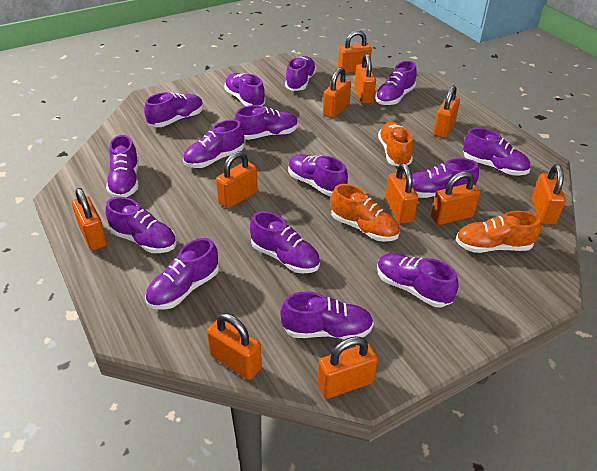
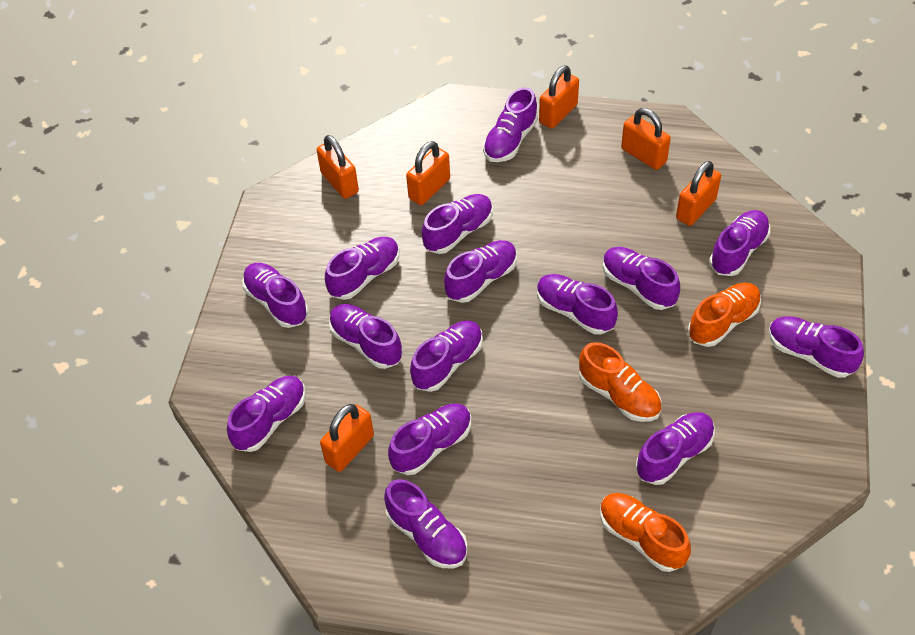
orange padlock: 11 -> 6

